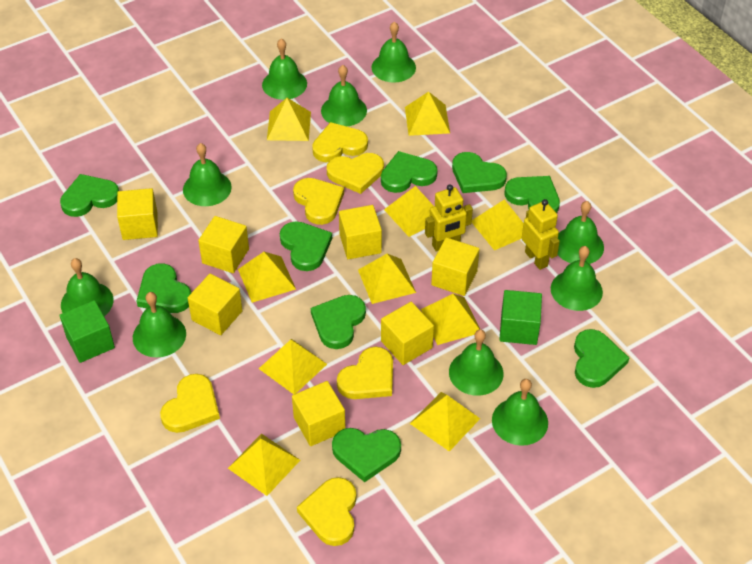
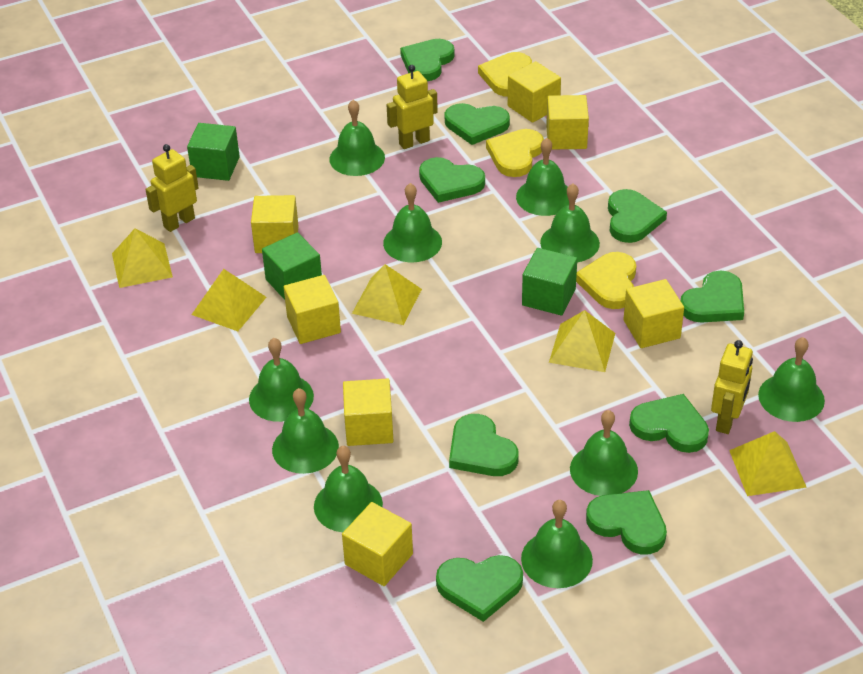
green cube: 2 -> 3
yellow heart: 6 -> 3
yellow pyramid: 10 -> 5
yellow robot: 2 -> 3

